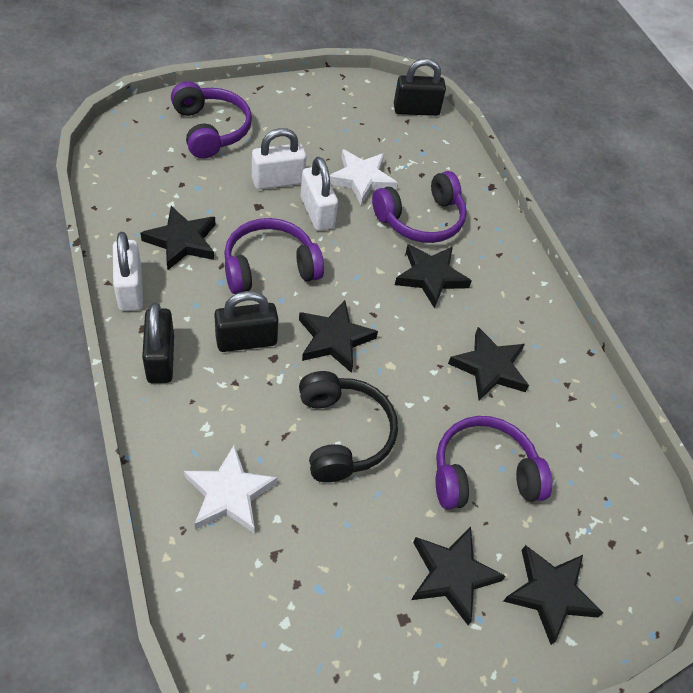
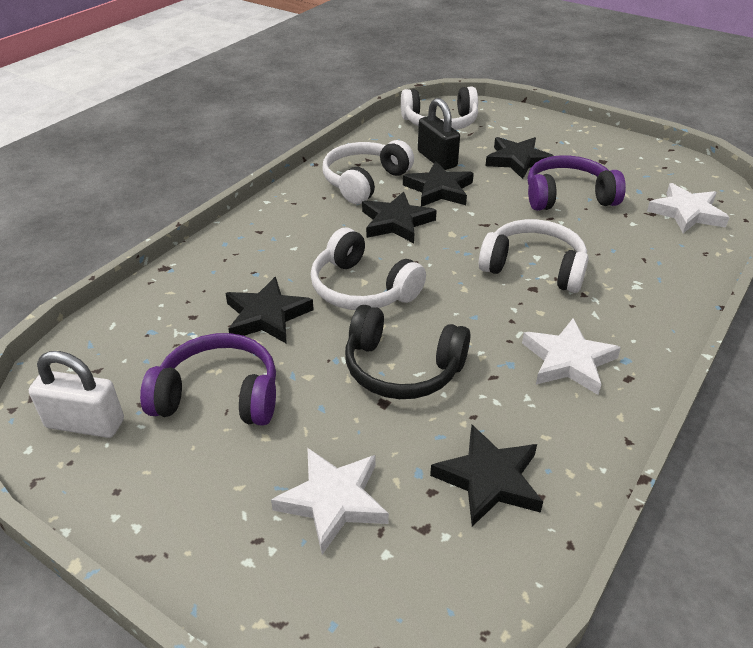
black padlock: 3 -> 1
black star: 6 -> 5
purple headphones: 4 -> 2
white headphones: 0 -> 4
white padlock: 3 -> 1
white star: 2 -> 3

